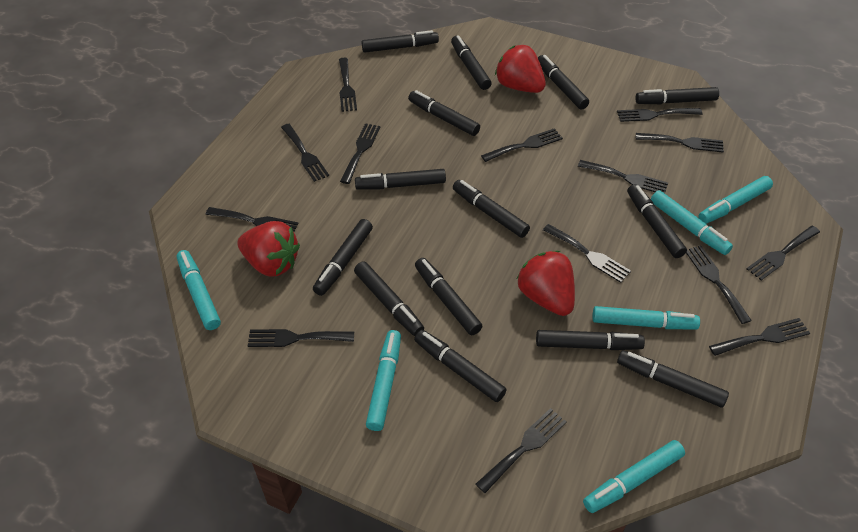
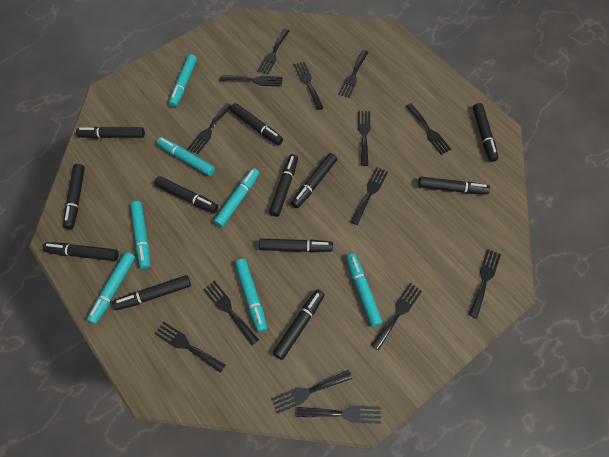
black marker: 14 -> 12
red strawberry: 3 -> 0
turquoise marker: 6 -> 7

